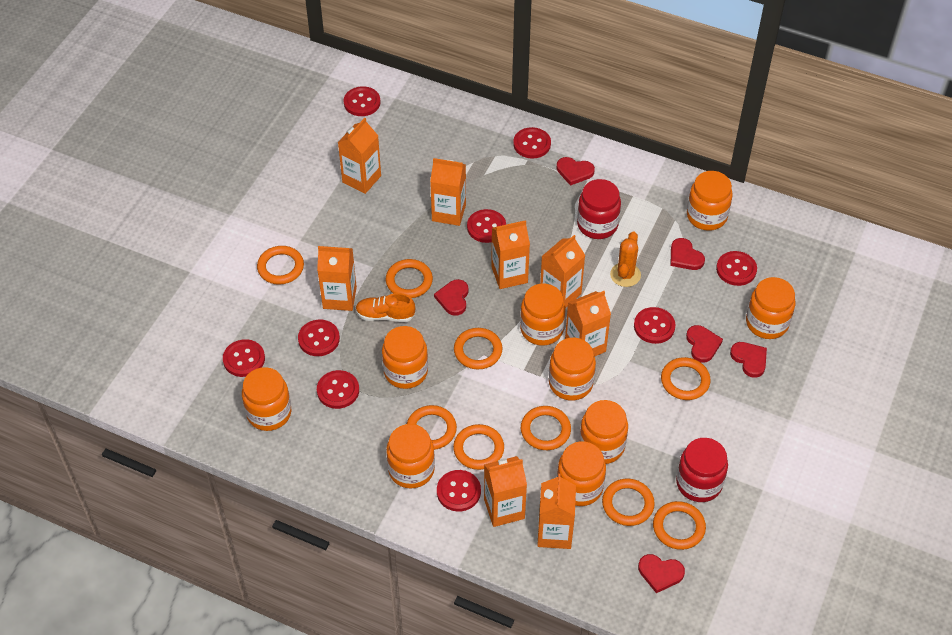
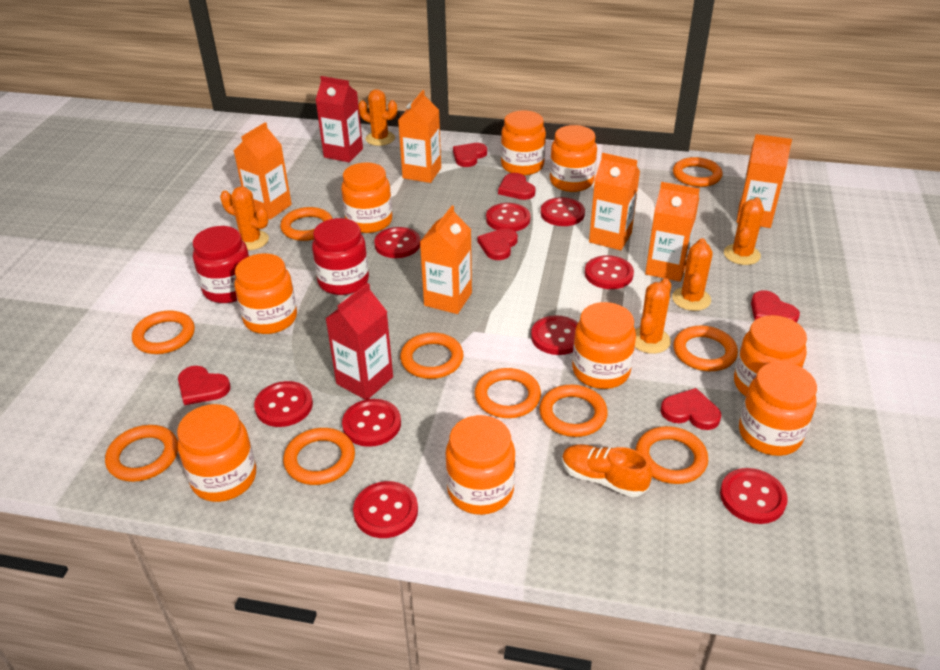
orange cactus: 1 -> 5
orange carton: 8 -> 6
orange ring: 9 -> 10
red carton: 0 -> 2

